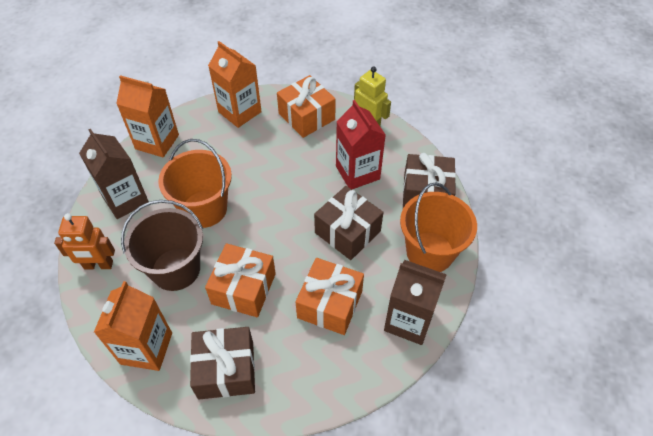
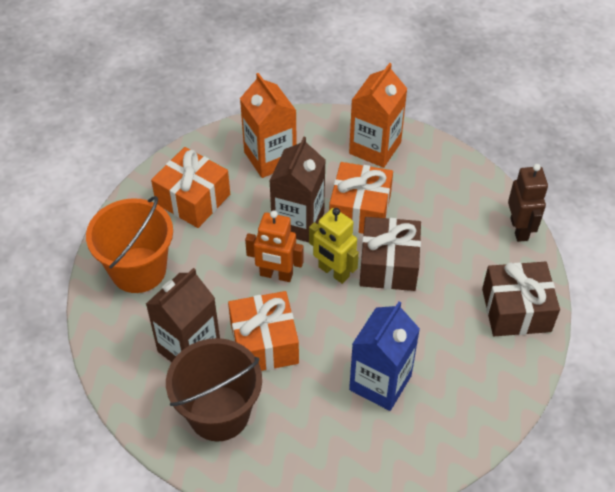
blue carton: 0 -> 1
brown gift: 3 -> 2
brown robot: 0 -> 1
orange bucket: 2 -> 1
orange carton: 3 -> 2
red carton: 1 -> 0

